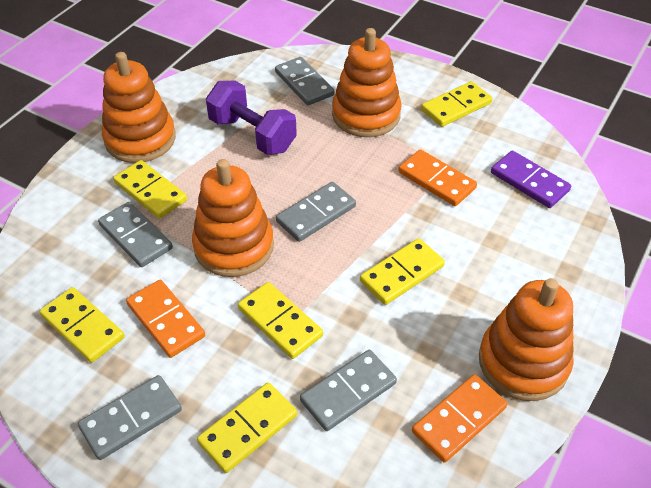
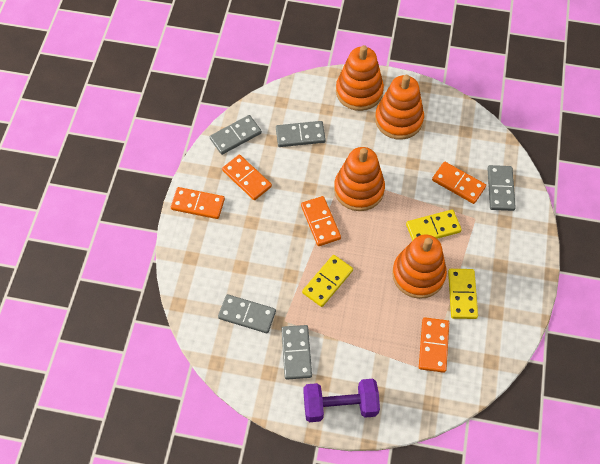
orange domino: 3 -> 5
purple domino: 1 -> 0
yellow domino: 6 -> 3

